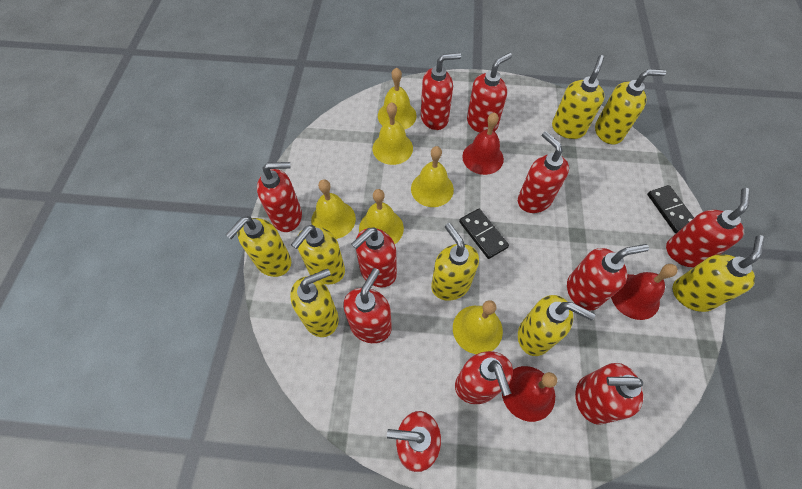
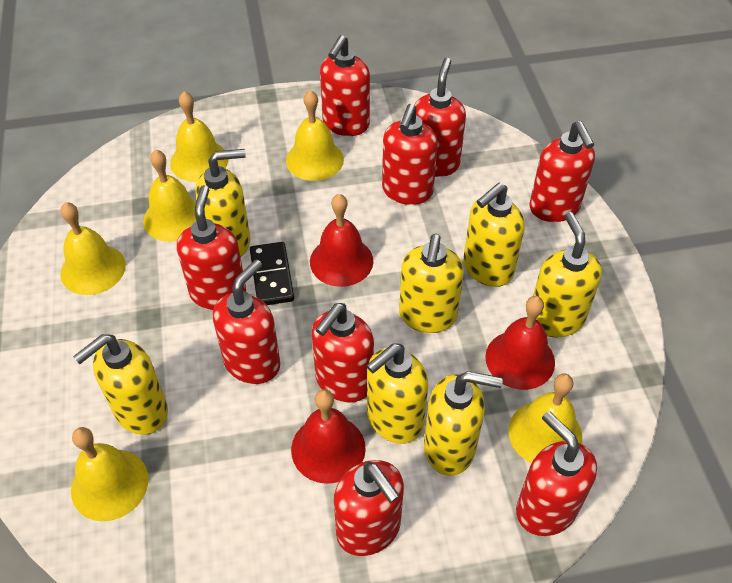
black domino: 2 -> 1
red soap dispenser: 11 -> 9
yellow soap dispenser: 8 -> 7

